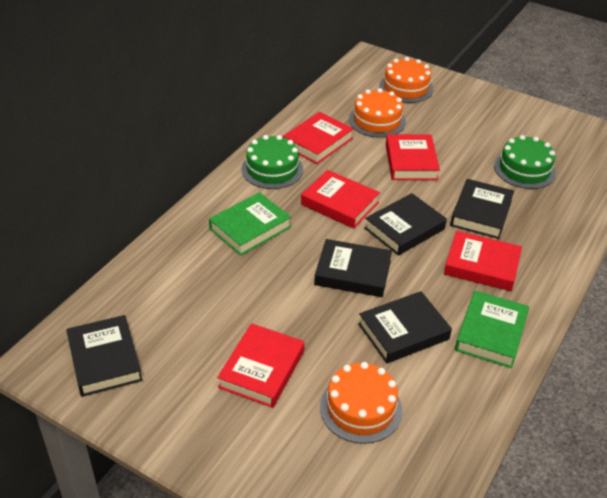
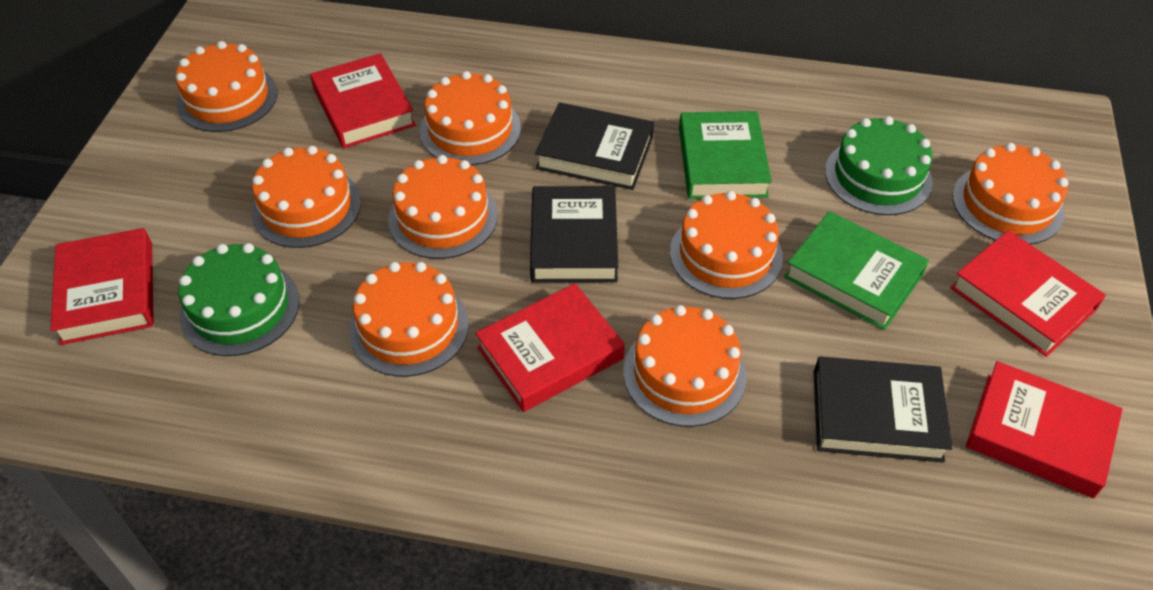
black book: 5 -> 3
orange cake: 3 -> 8

